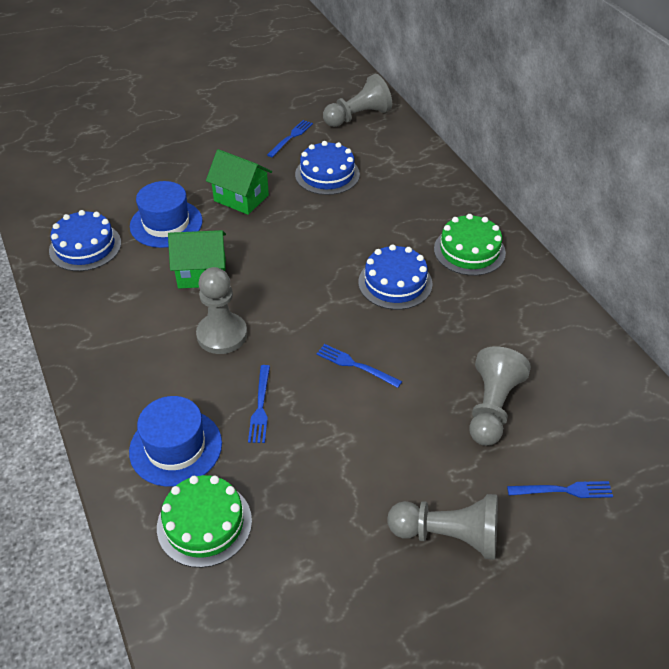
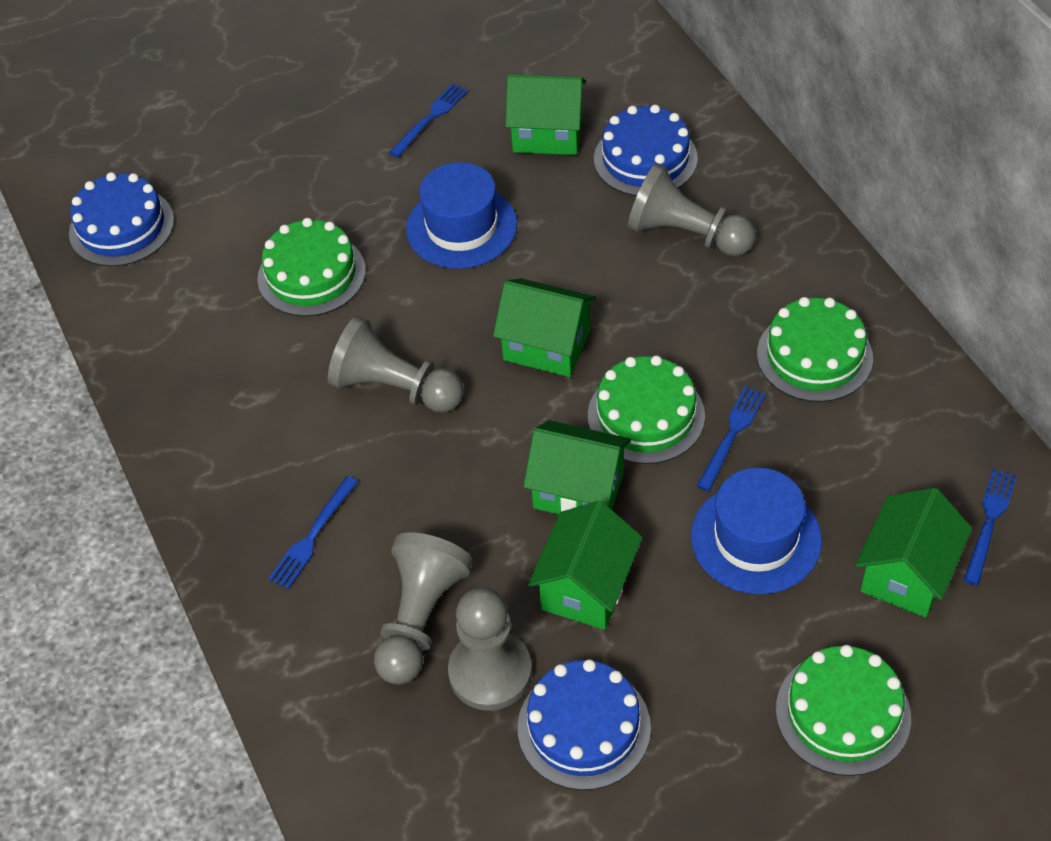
green cake: 2 -> 4
green house: 2 -> 5

